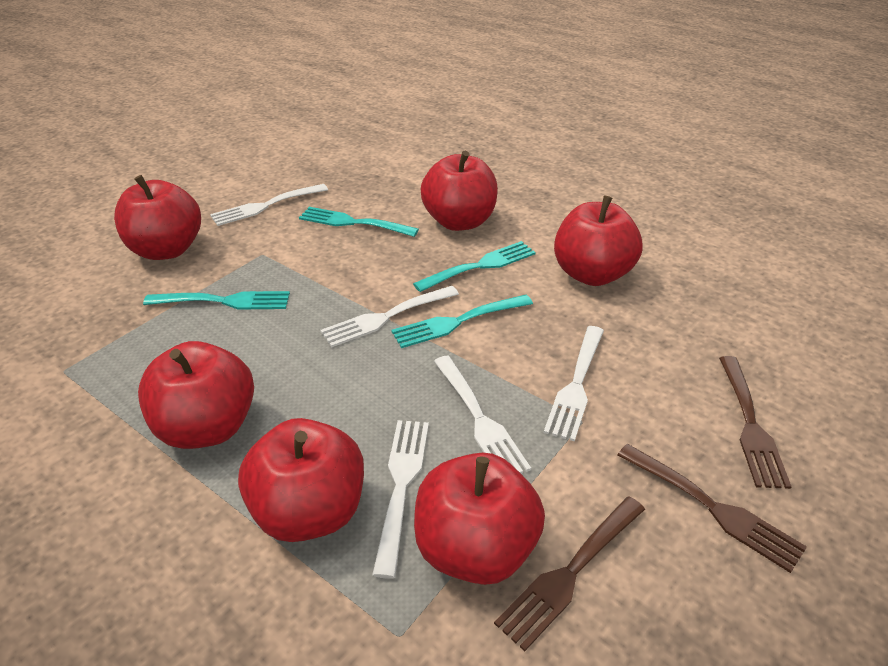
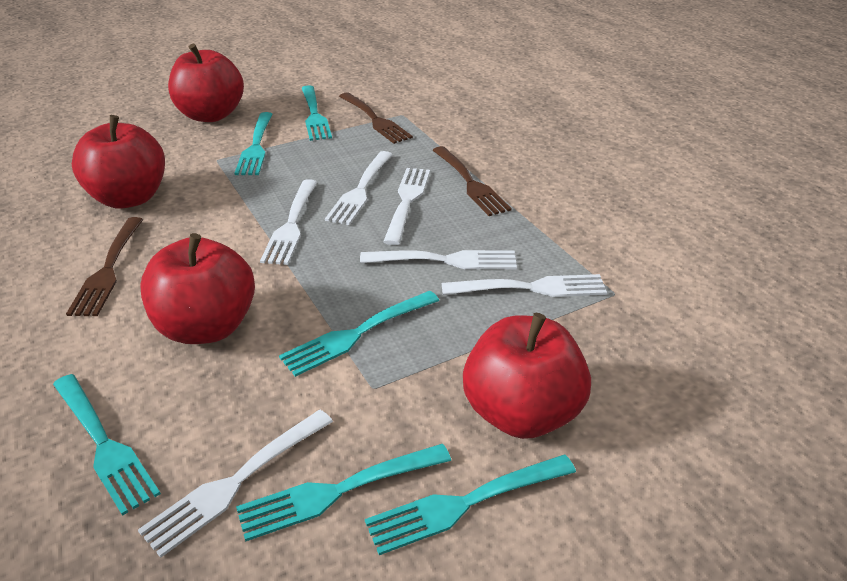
red apple: 6 -> 4
turquoise fork: 4 -> 6
white fork: 5 -> 6

